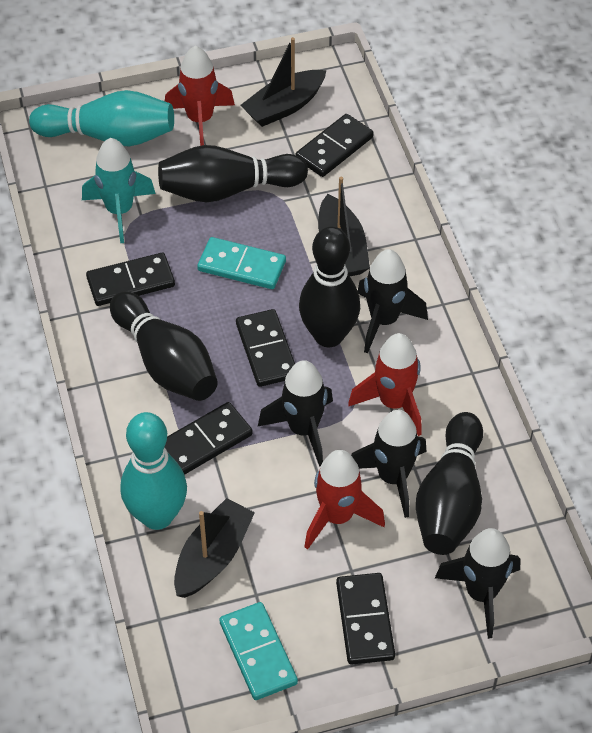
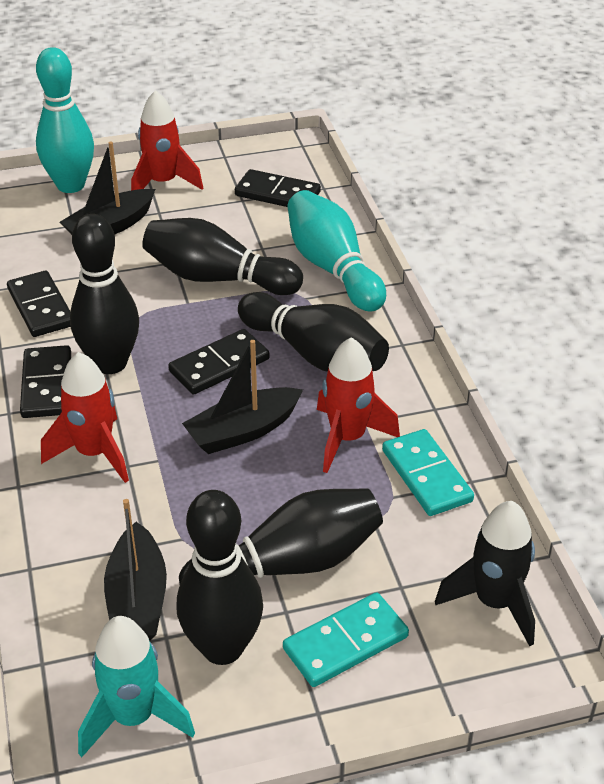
black bowling pin: 4 -> 5
black domino: 5 -> 4
black rocket: 4 -> 1

